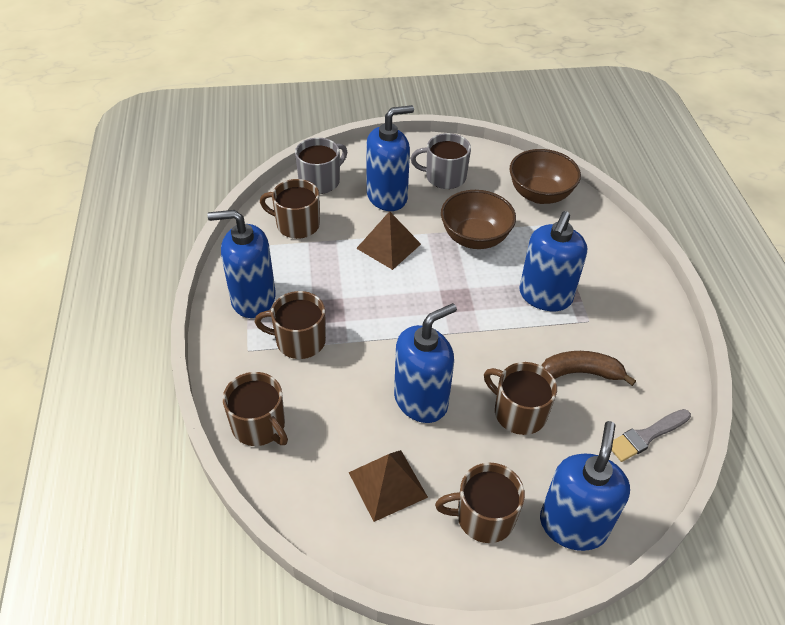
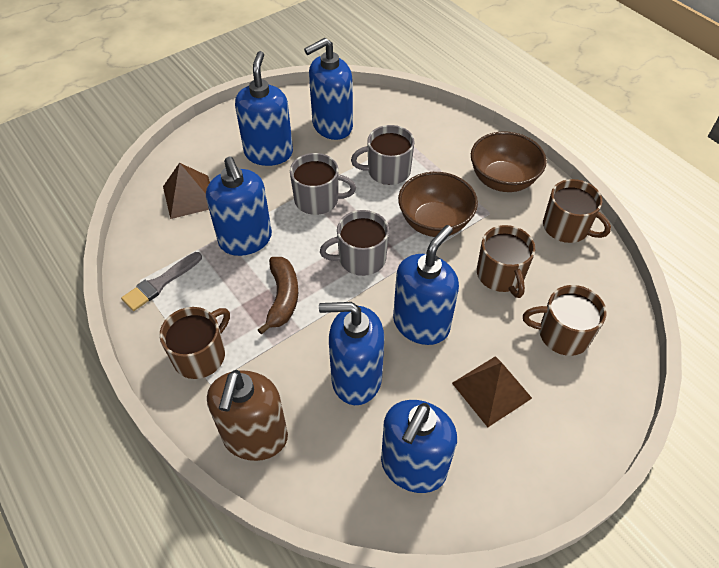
blue soap dispenser: 5 -> 6
brown mug: 5 -> 4
brown soap dispenser: 0 -> 1
grey mug: 2 -> 3

